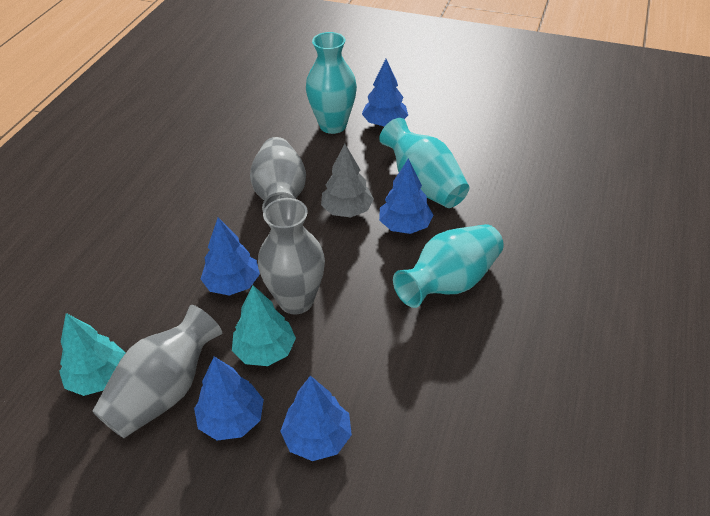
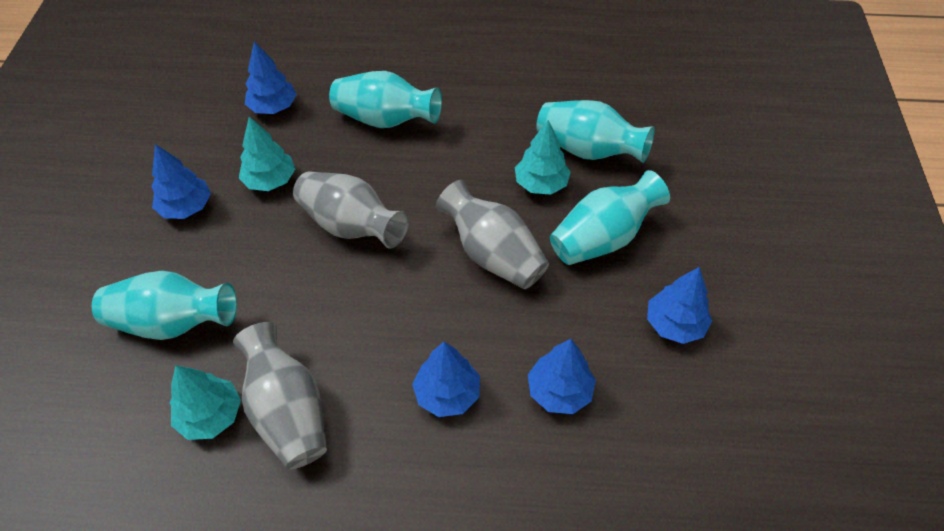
grey tree: 1 -> 0
turquoise tree: 2 -> 3
turquoise vase: 3 -> 4

